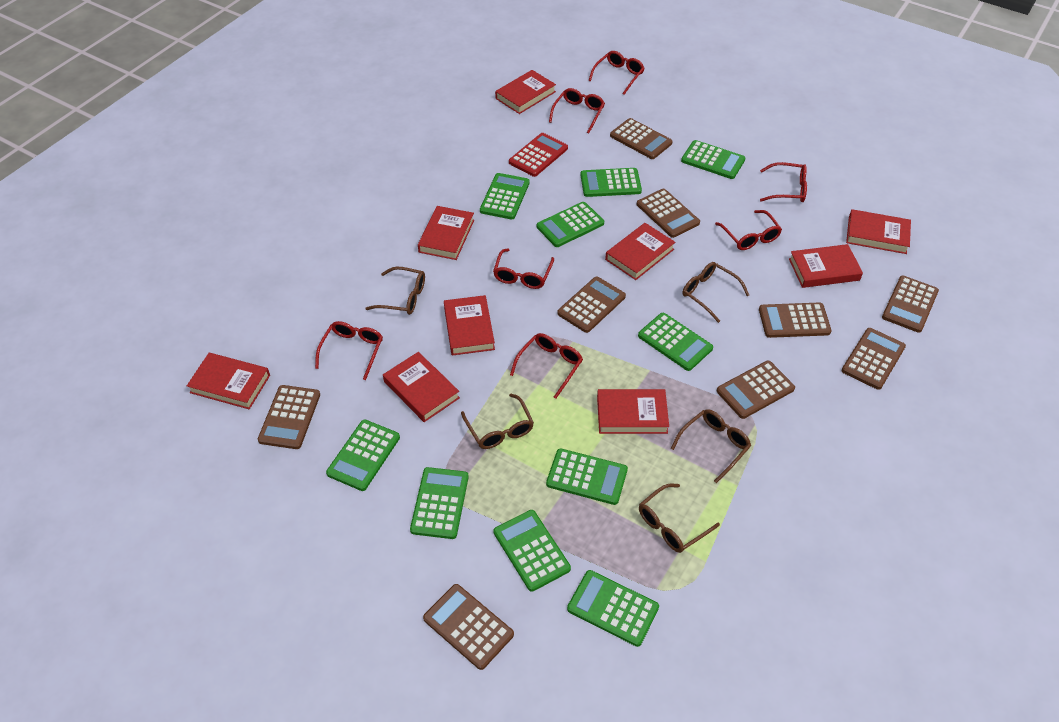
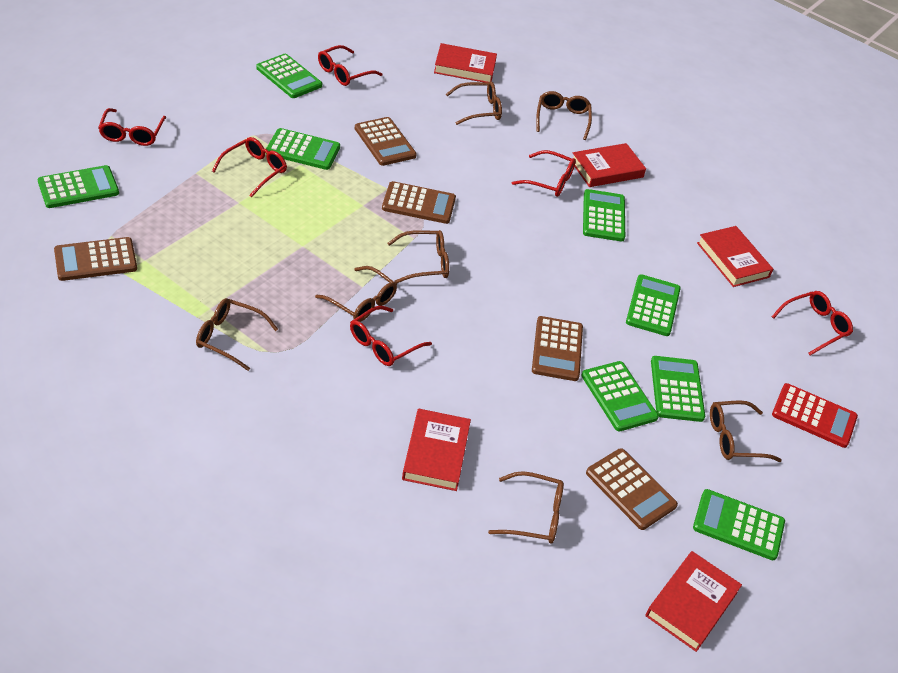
brown calculator: 9 -> 5
brown glasses: 5 -> 7
green calculator: 10 -> 8
red book: 9 -> 5
red glasses: 7 -> 6

